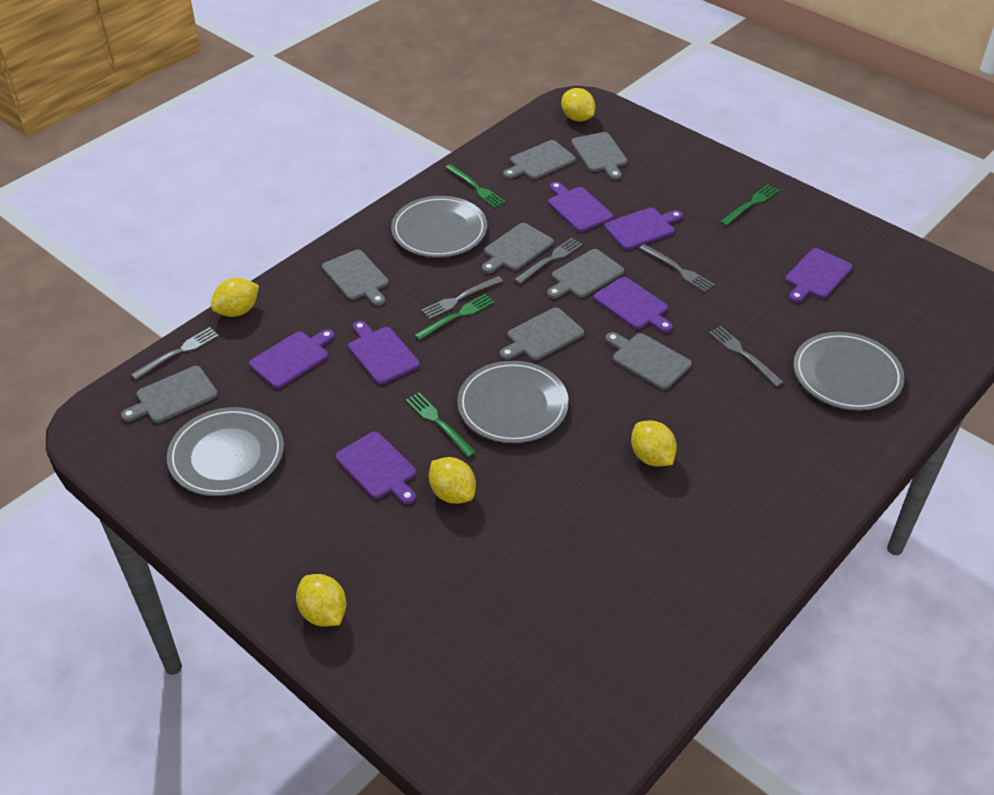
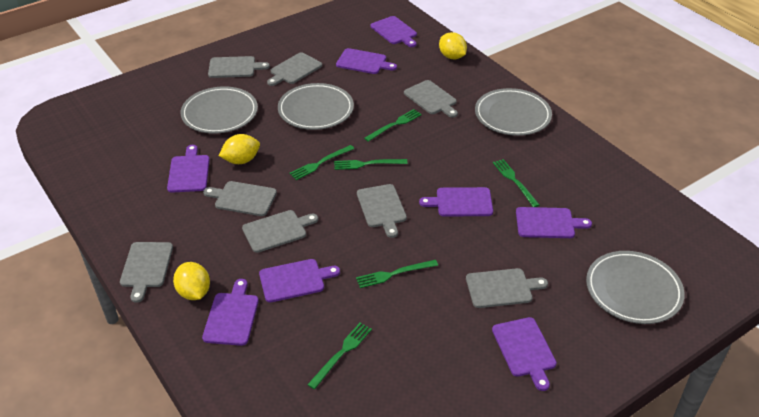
green fork: 4 -> 6
grey fork: 5 -> 0
purple cutting board: 7 -> 8
yellow lemon: 5 -> 3

